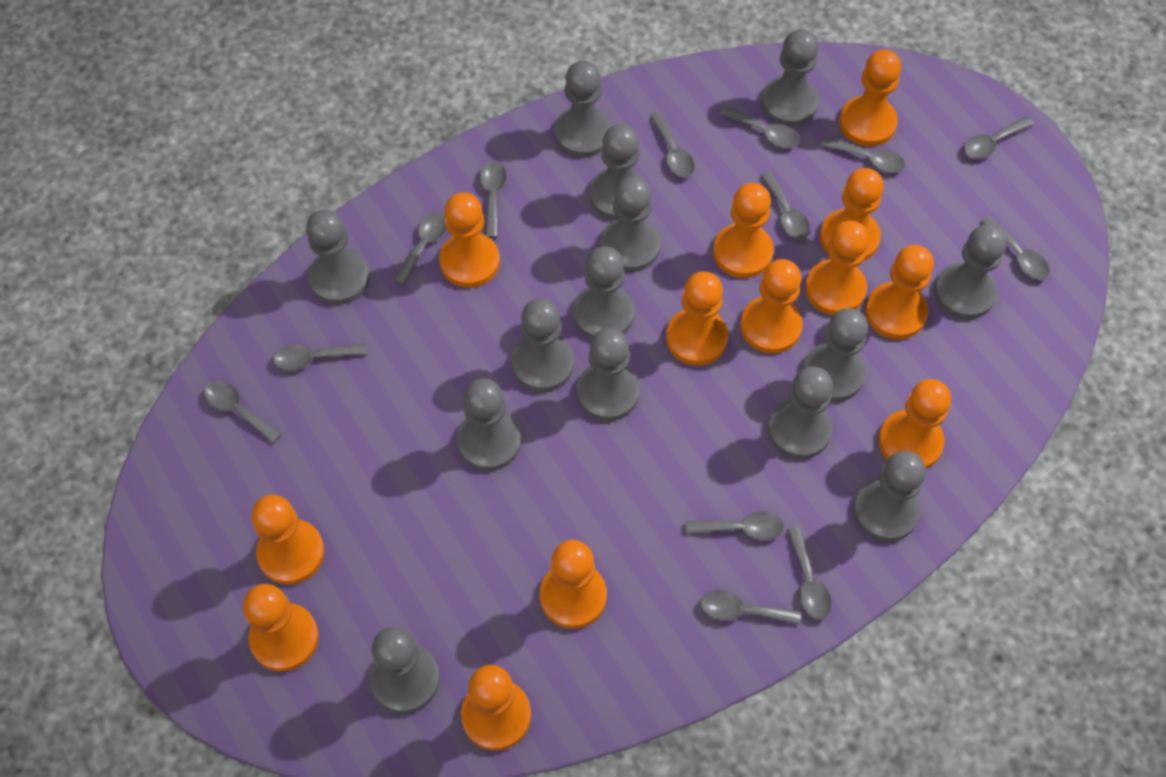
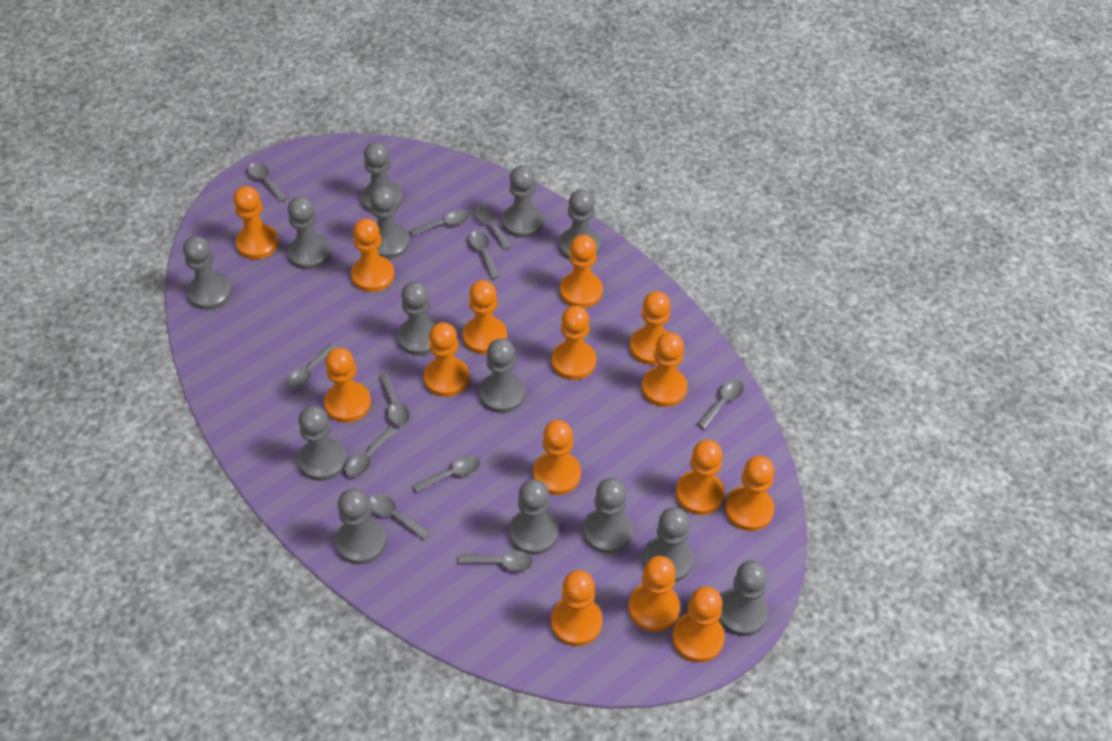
grey spoon: 13 -> 11
orange pawn: 13 -> 15

